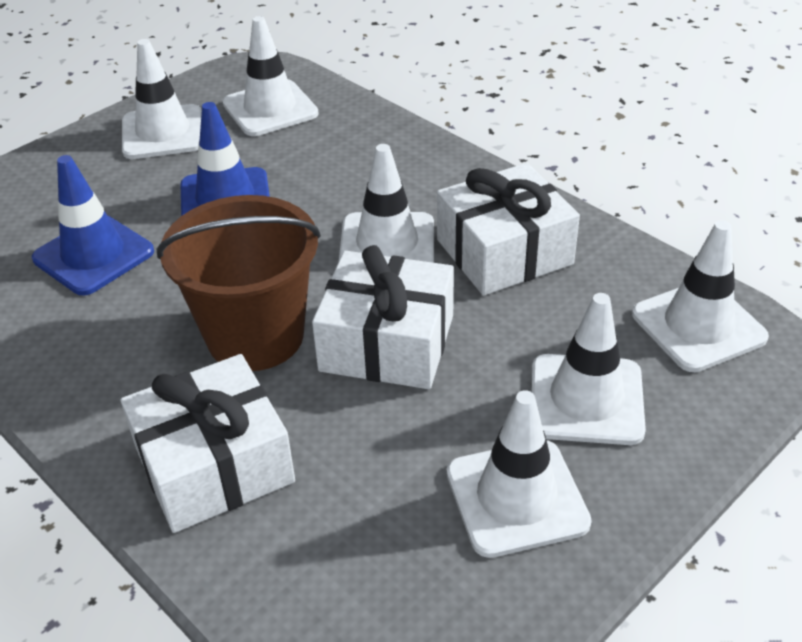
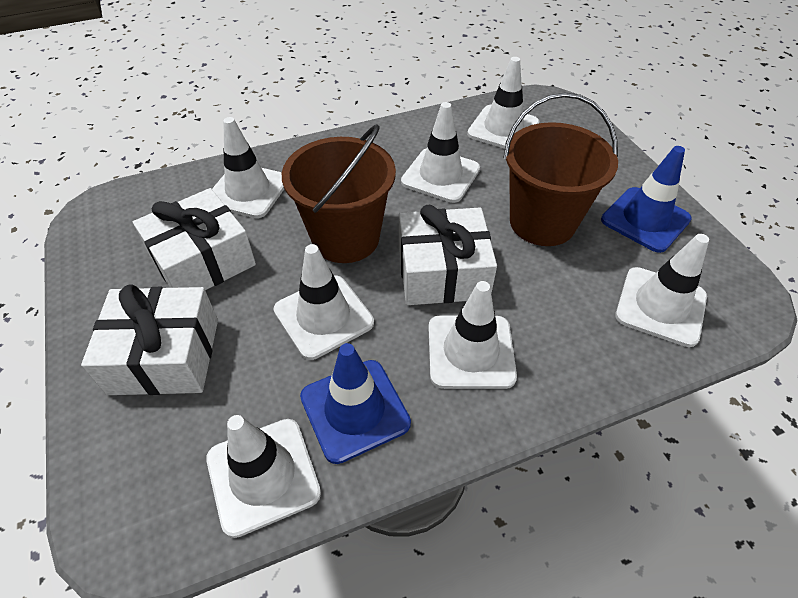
brown bucket: 1 -> 2
white traffic cone: 6 -> 7

